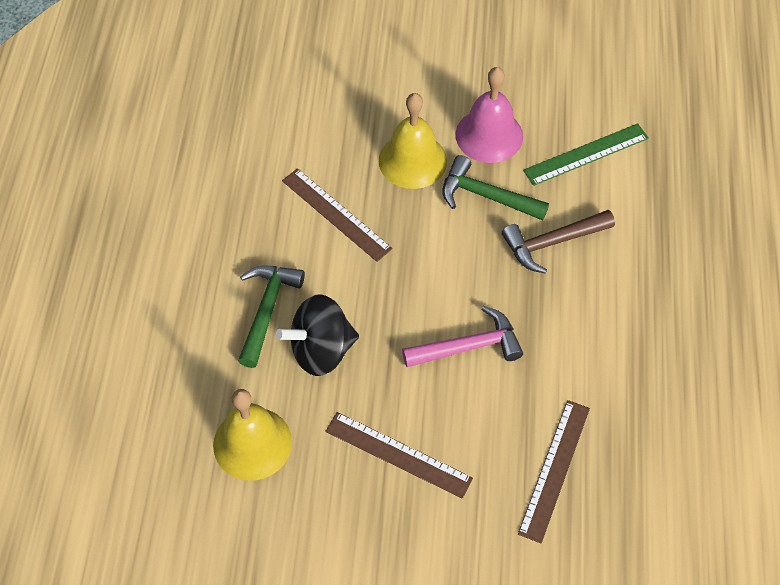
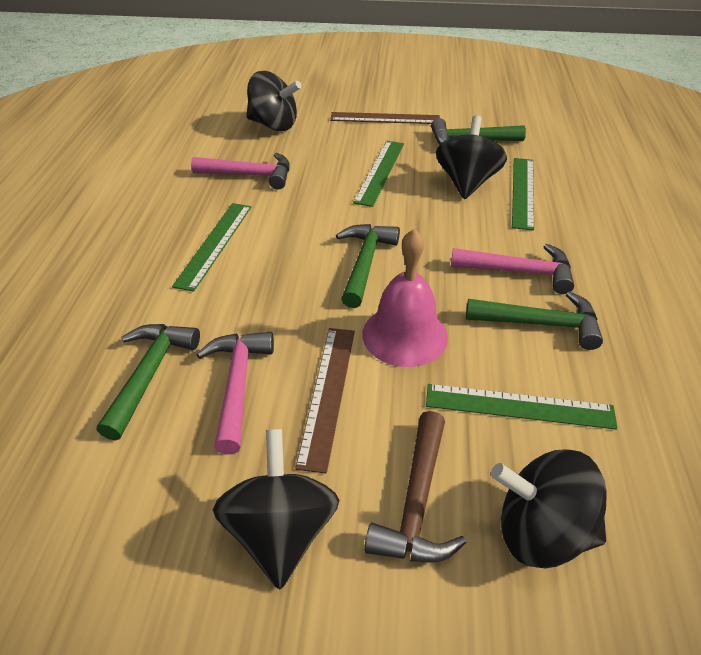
black spinning top: 1 -> 4
brown ruler: 3 -> 2
green hammer: 2 -> 4
green ruler: 1 -> 4
pink hammer: 1 -> 3
yellow bell: 2 -> 0

